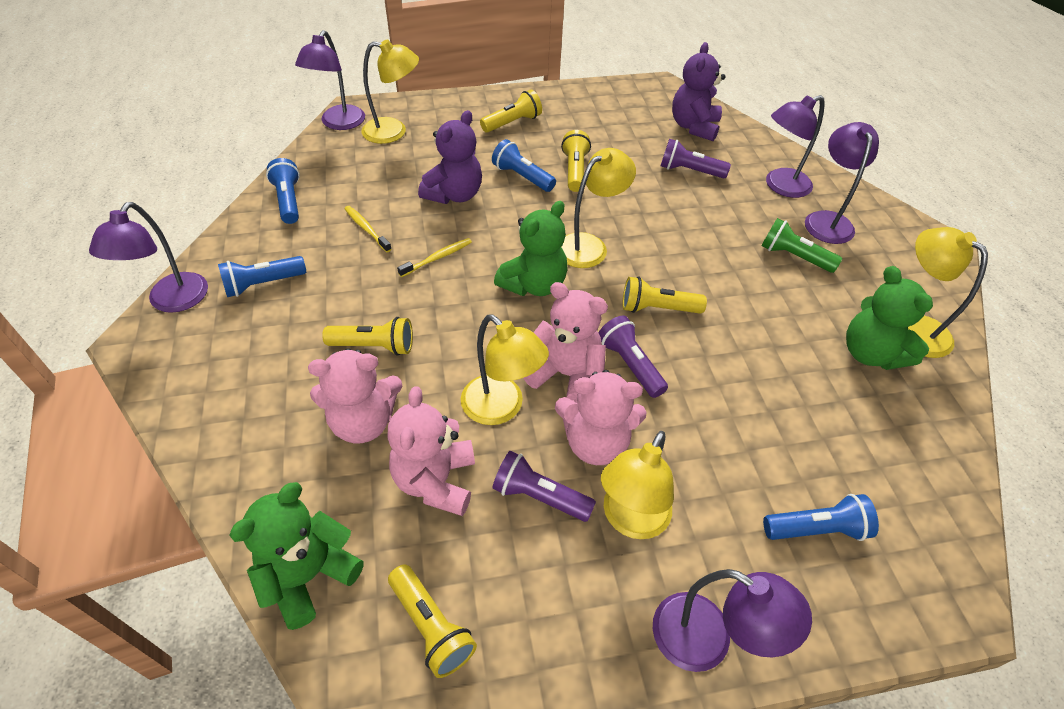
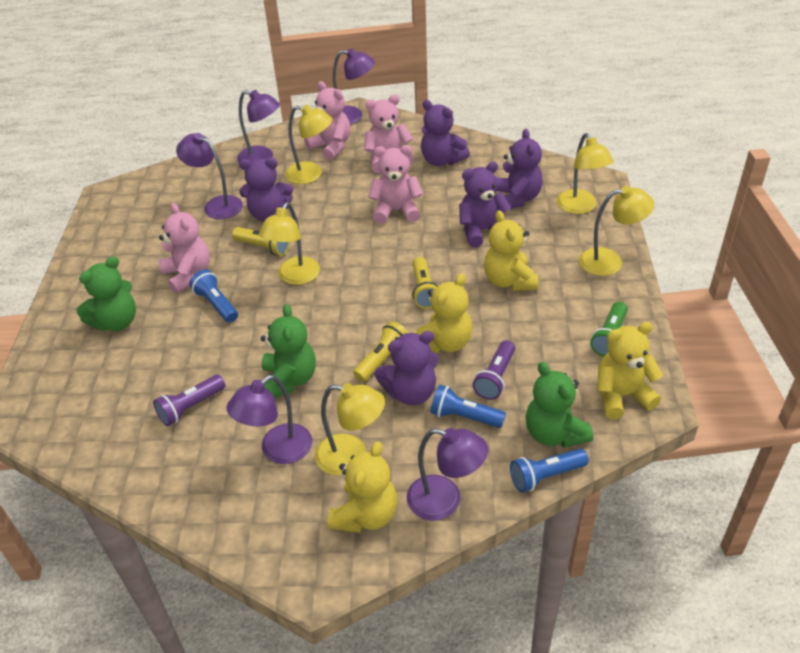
blue flashlight: 4 -> 3
purple flashlight: 3 -> 2
purple teddy bear: 2 -> 5
yellow flashlight: 5 -> 3
yellow teddy bear: 0 -> 4
yellow toothbrush: 2 -> 0

